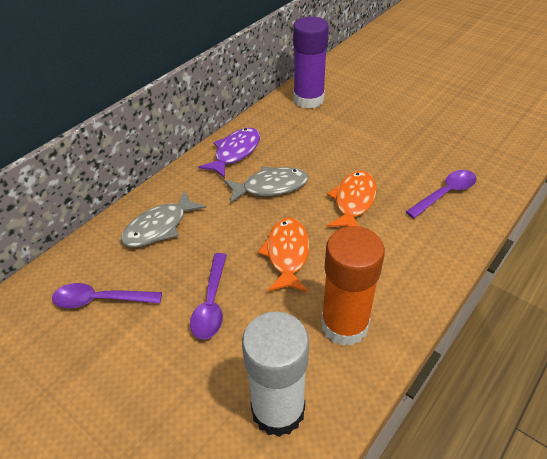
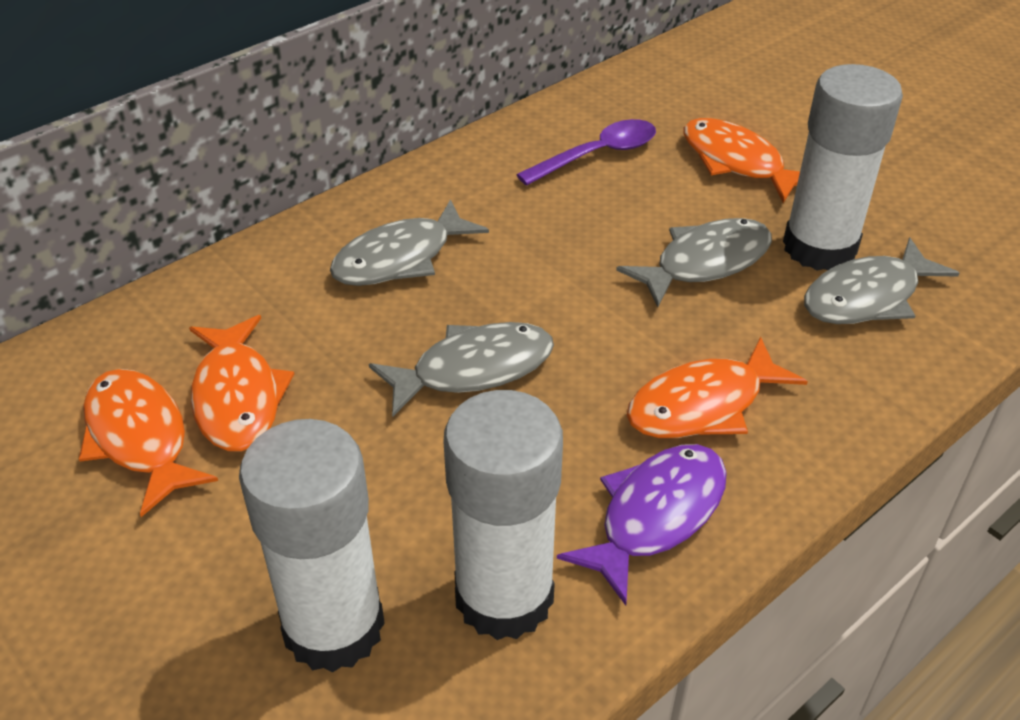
grey fish: 2 -> 4
orange fish: 2 -> 4
orange glue stick: 1 -> 0
purple glue stick: 1 -> 0
purple spoon: 3 -> 1
white glue stick: 1 -> 3

